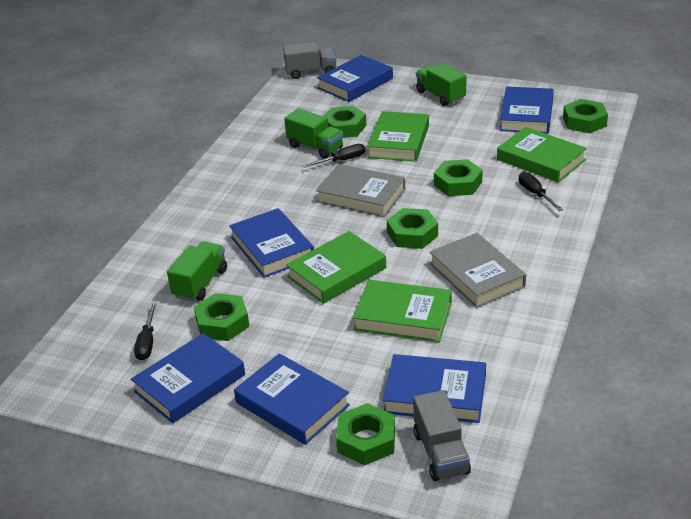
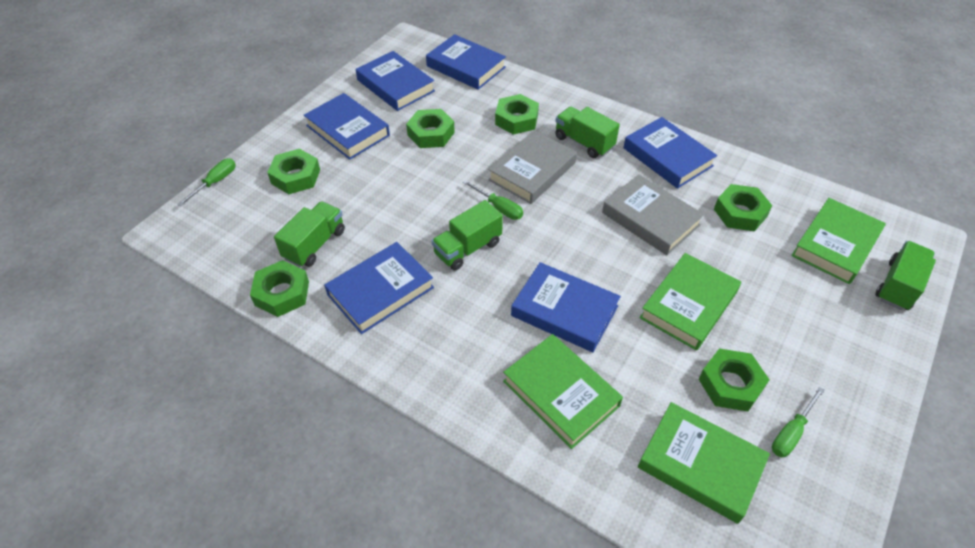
black screwdriver: 3 -> 0
green screwdriver: 0 -> 3
green truck: 3 -> 4
grey truck: 2 -> 0

